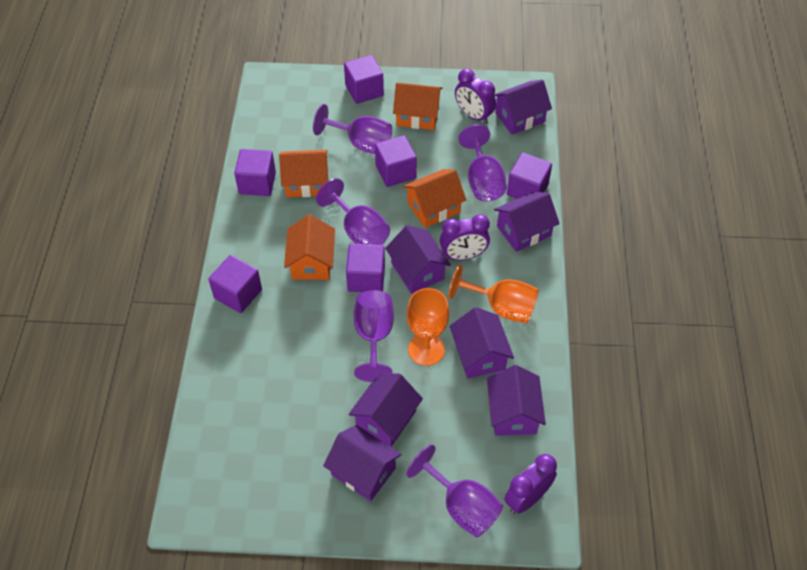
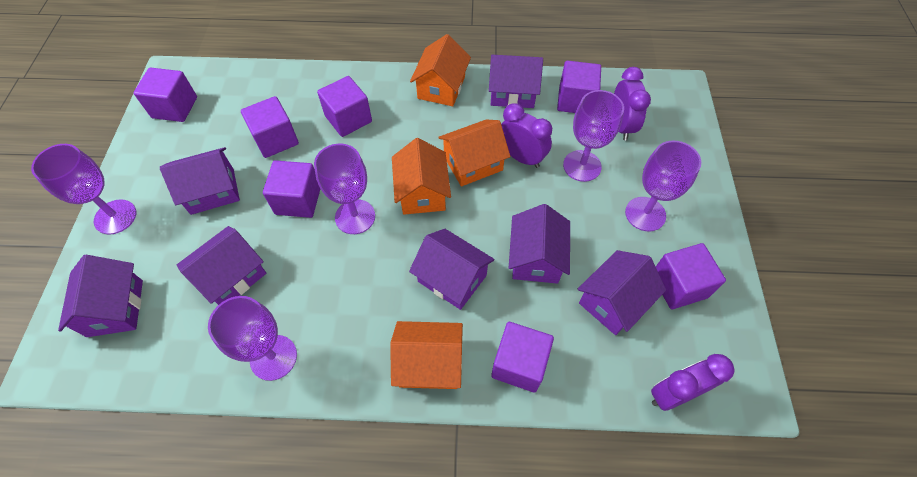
orange goblet: 2 -> 0
purple cube: 6 -> 7

